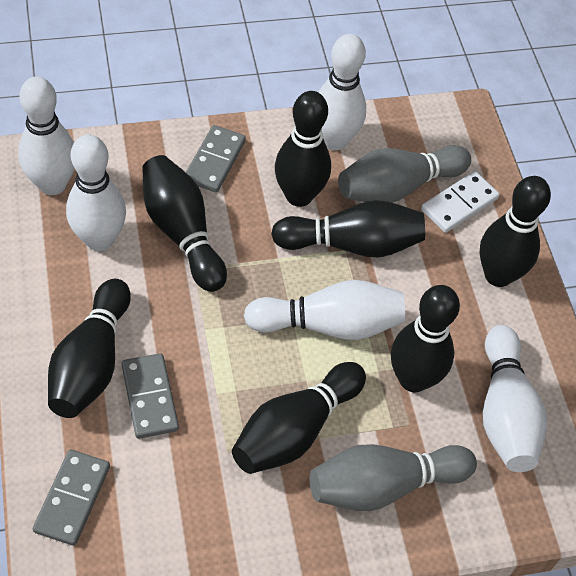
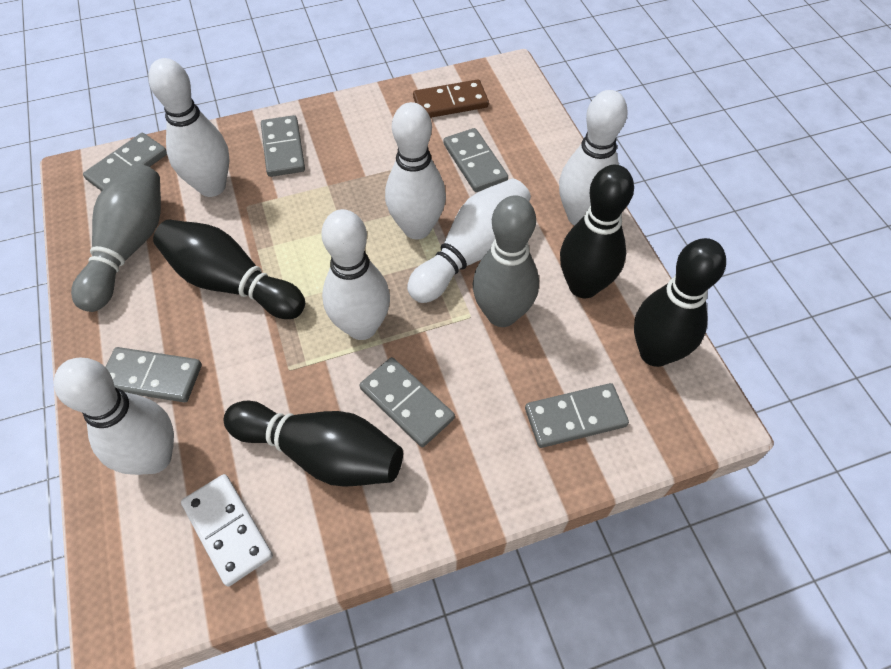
black bowling pin: 7 -> 4
brown domino: 0 -> 1
grey domino: 3 -> 6
white bowling pin: 5 -> 6

